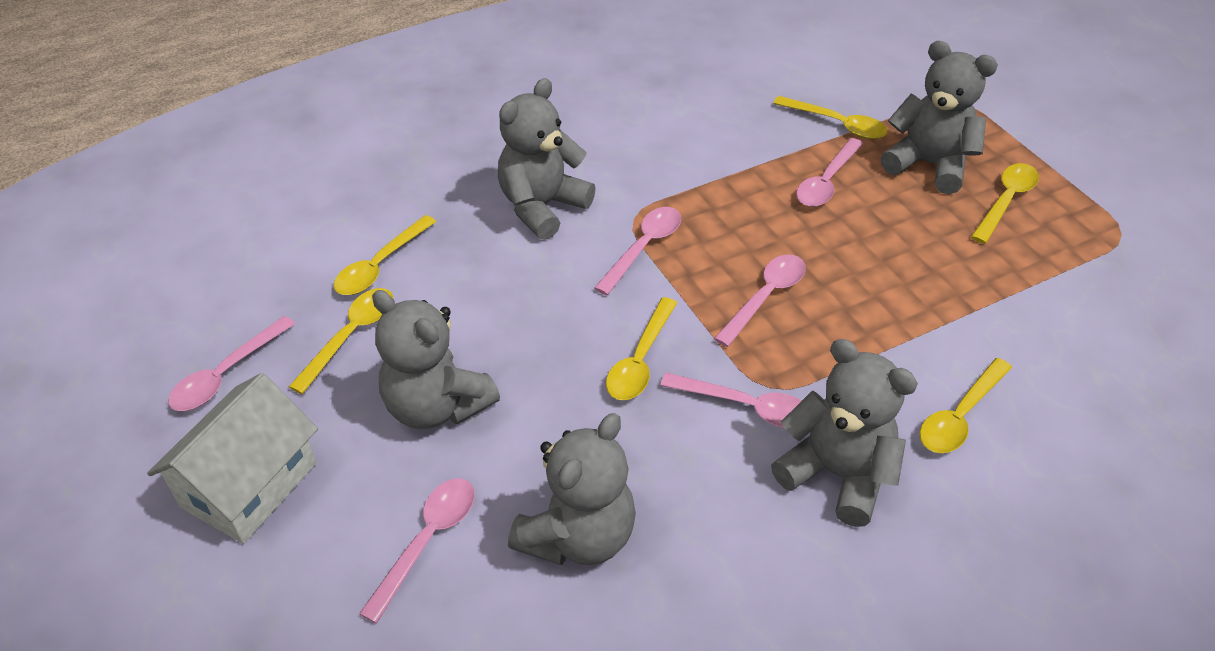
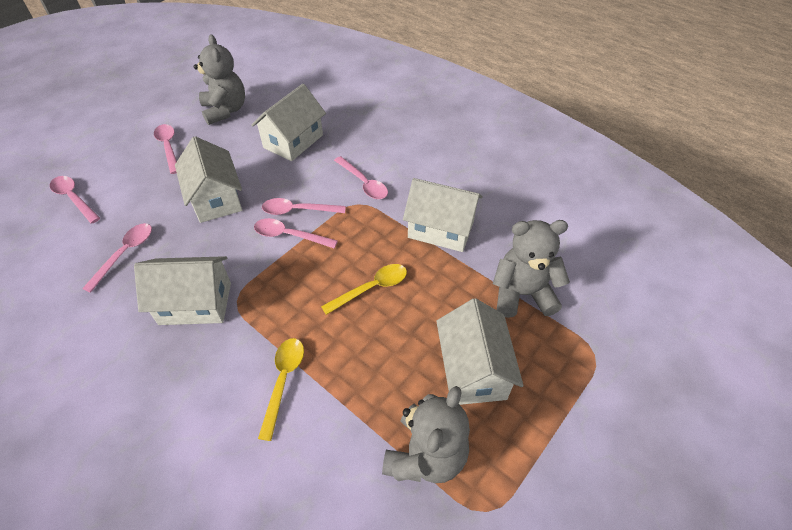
grey teddy bear: 5 -> 3
white house: 1 -> 5
yellow spoon: 6 -> 2

